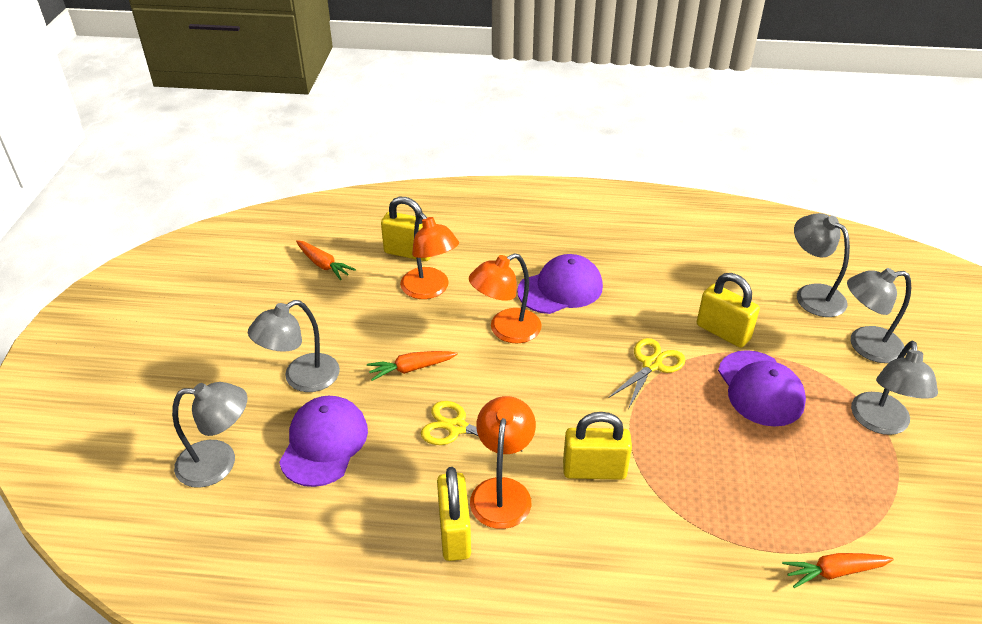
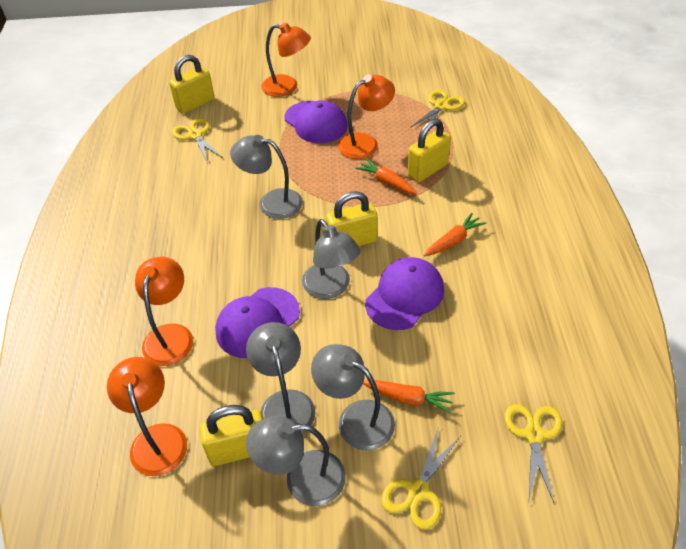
orange lamp: 3 -> 4
yellow scissors: 2 -> 4

